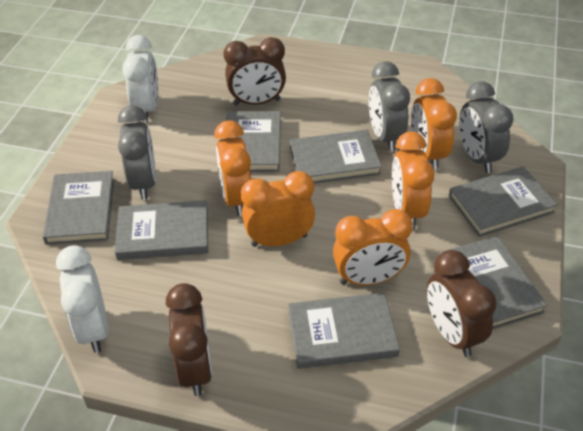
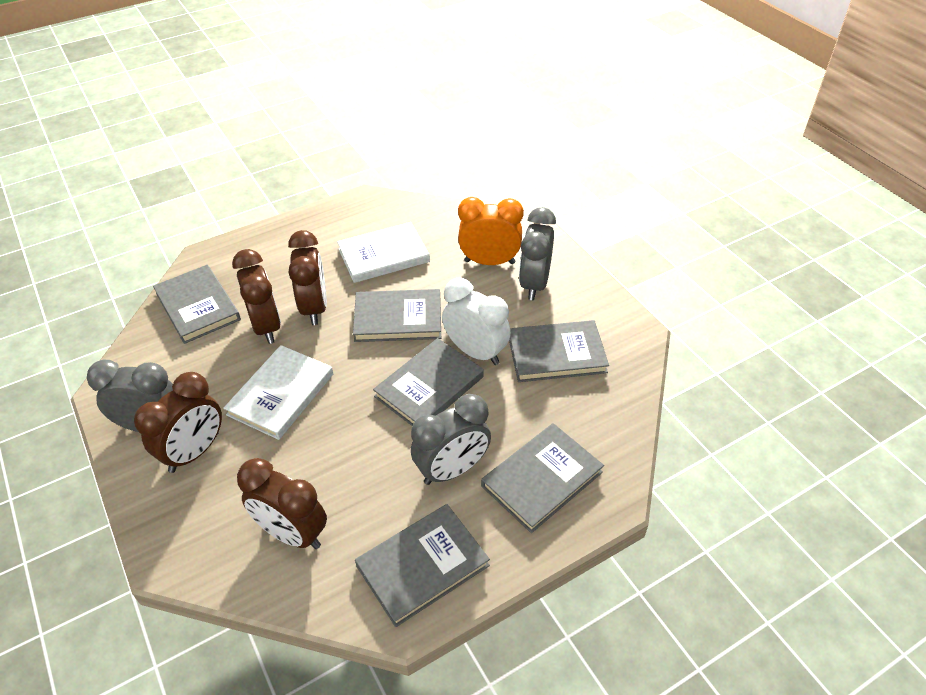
brown clock: 3 -> 4
grey book: 7 -> 6
orange clock: 5 -> 1
white book: 0 -> 2
white clock: 2 -> 1

